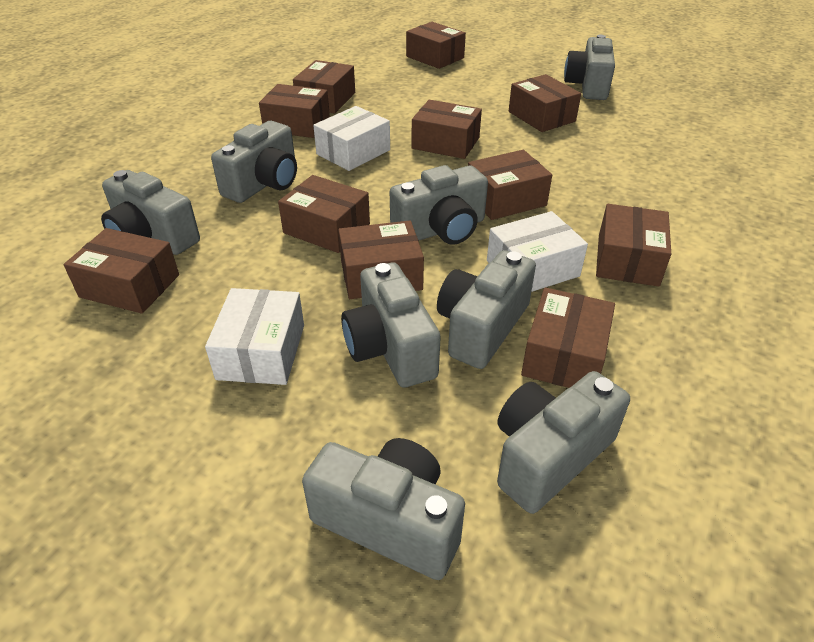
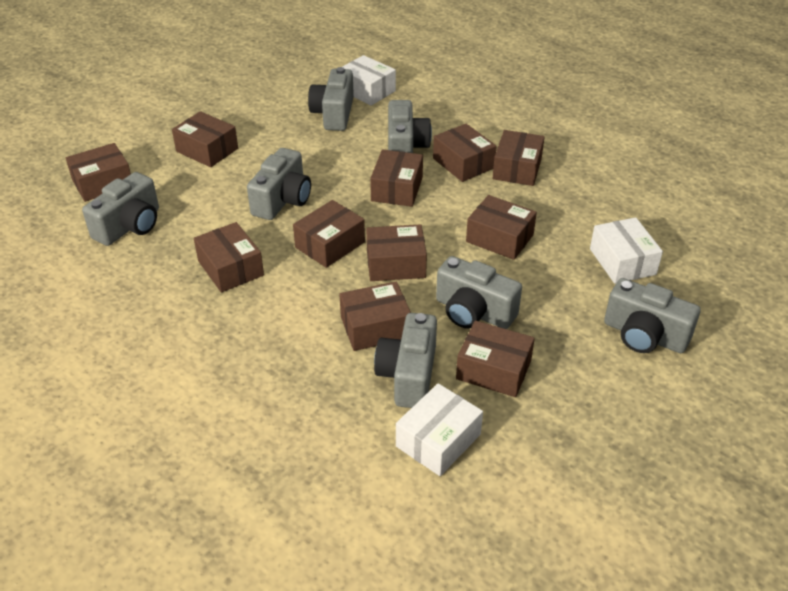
grey camera: 8 -> 7

